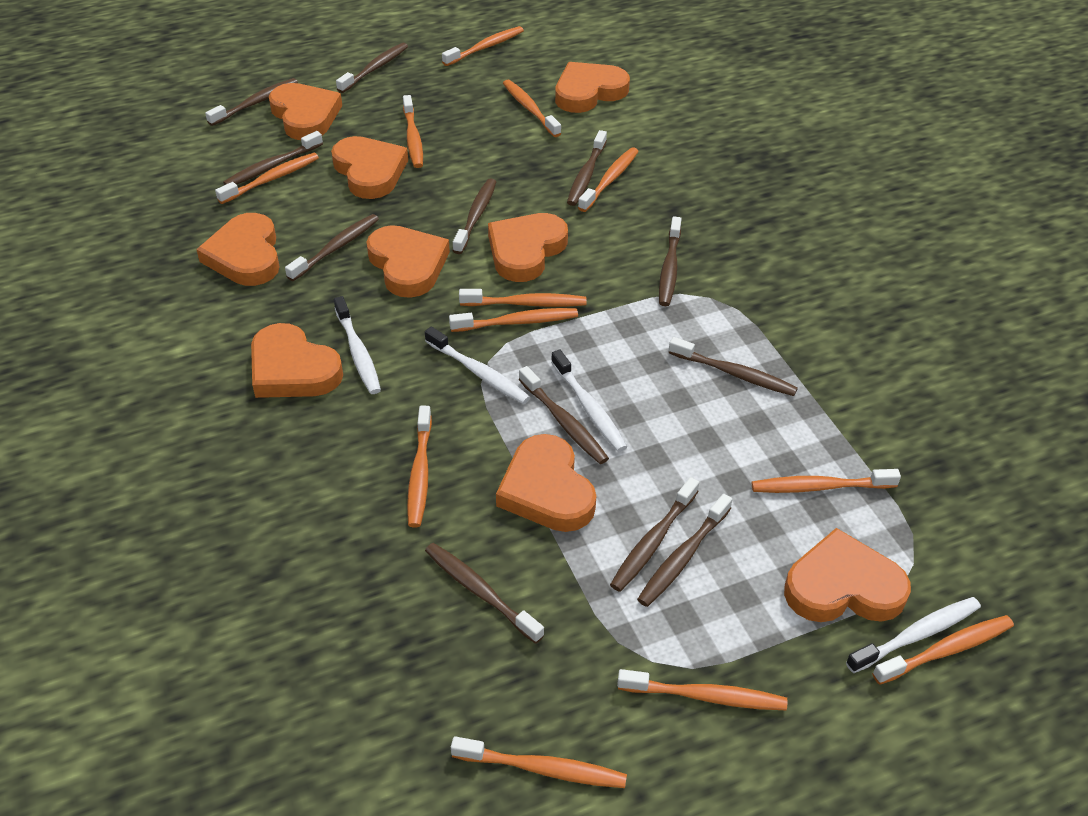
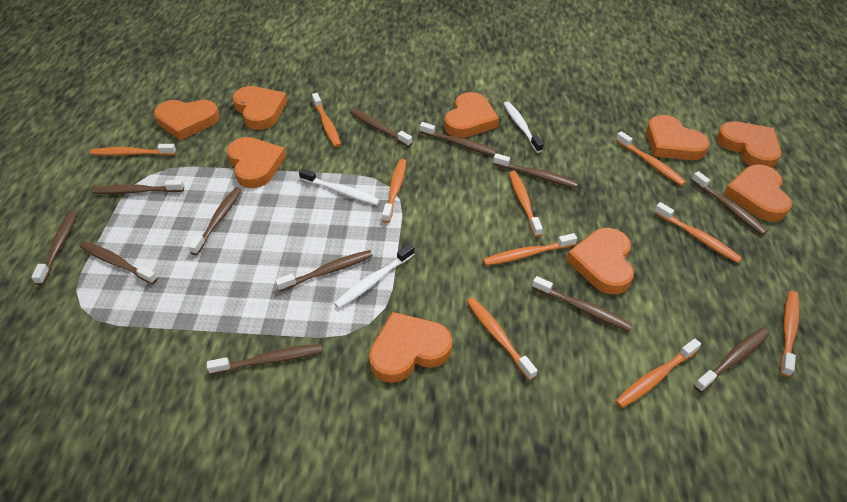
orange toothbrush: 12 -> 10
white toothbrush: 4 -> 3

